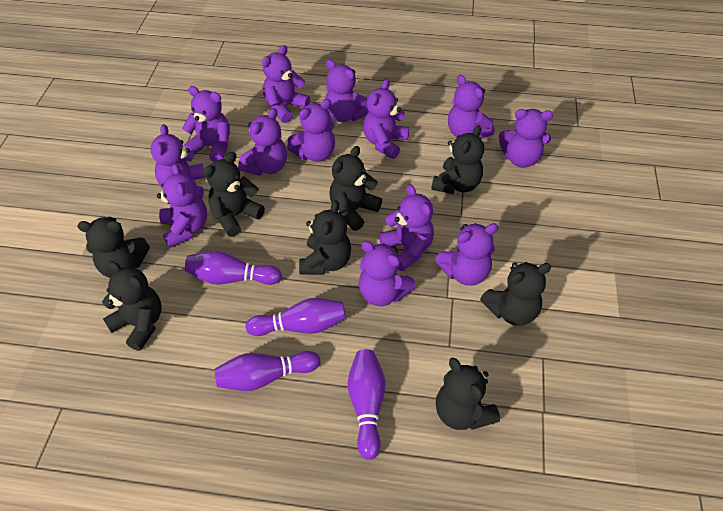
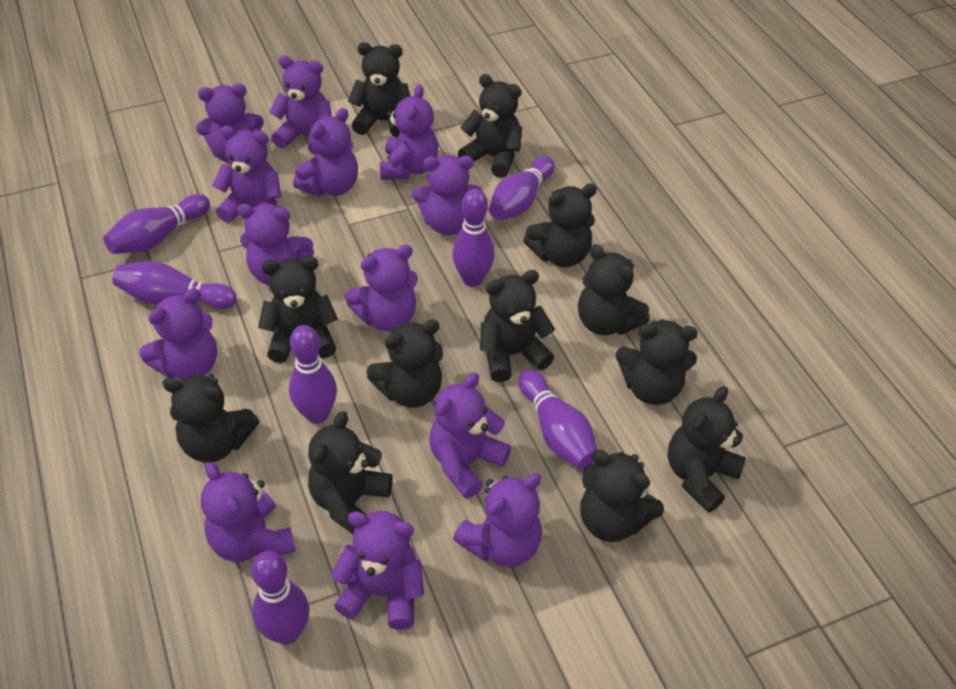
black teddy bear: 8 -> 12
purple bowling pin: 4 -> 7

